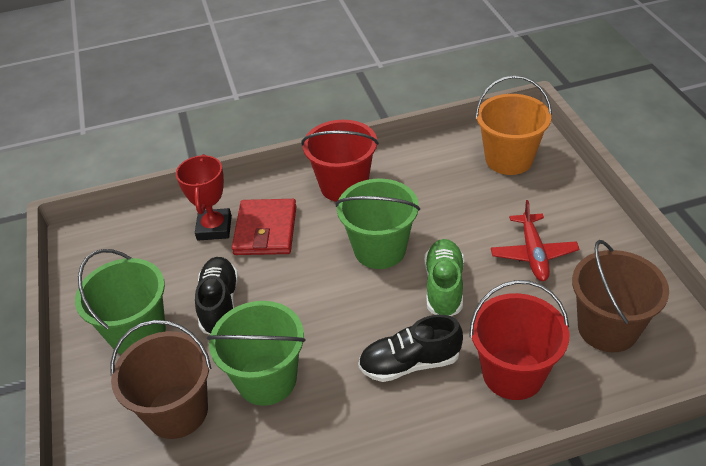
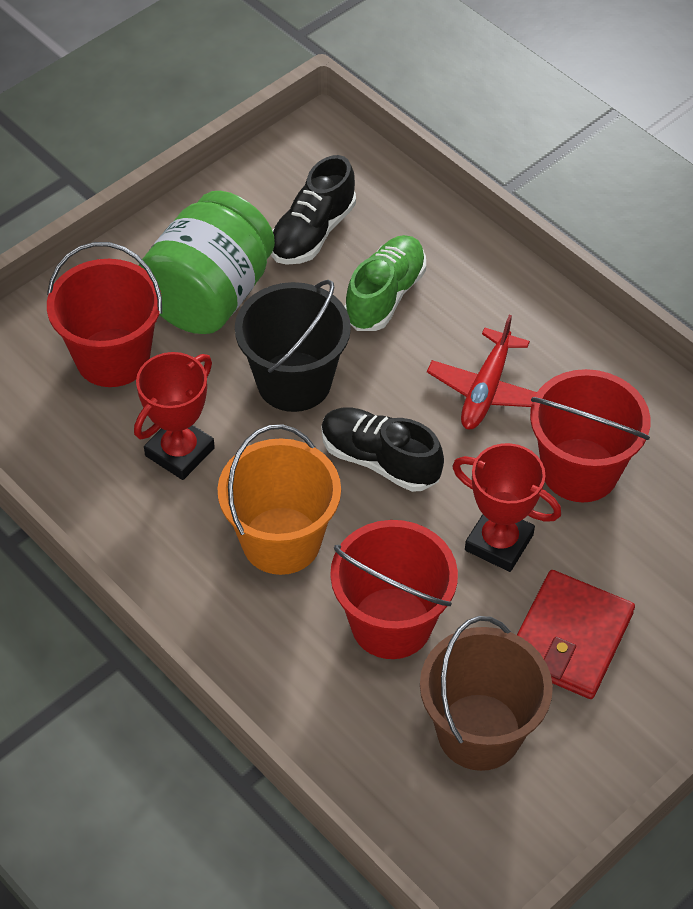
black bucket: 0 -> 1
brown bucket: 2 -> 1
green bucket: 3 -> 0
green jar: 0 -> 1
red bucket: 2 -> 3
red trophy: 1 -> 2

